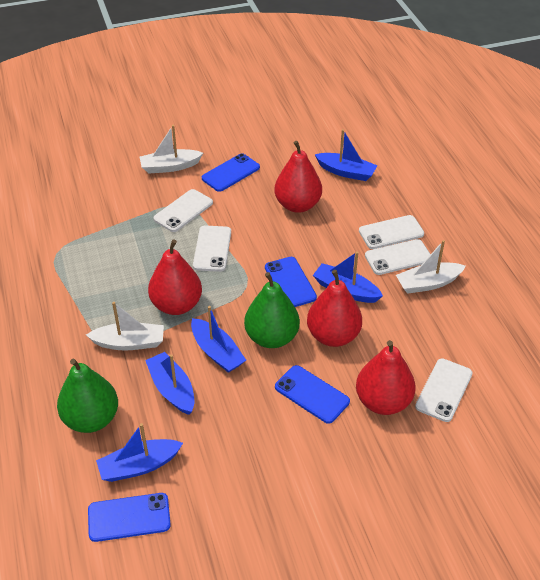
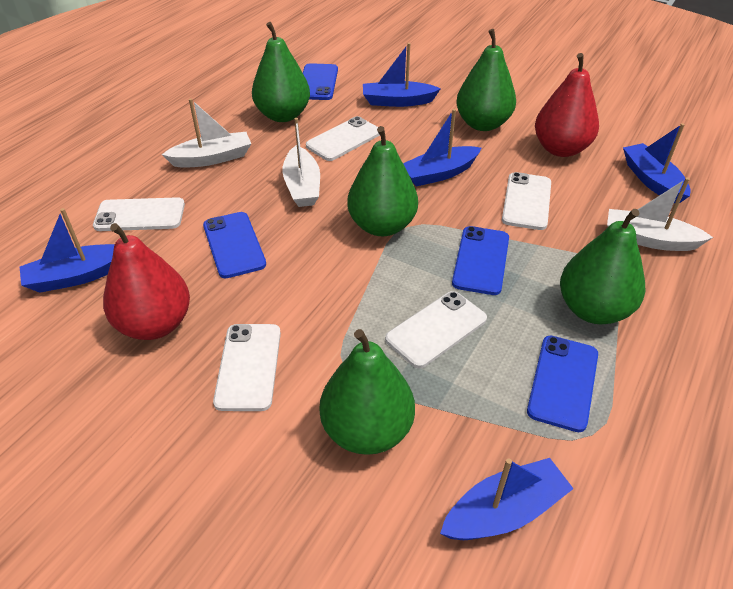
green pear: 2 -> 5
red pear: 4 -> 2

